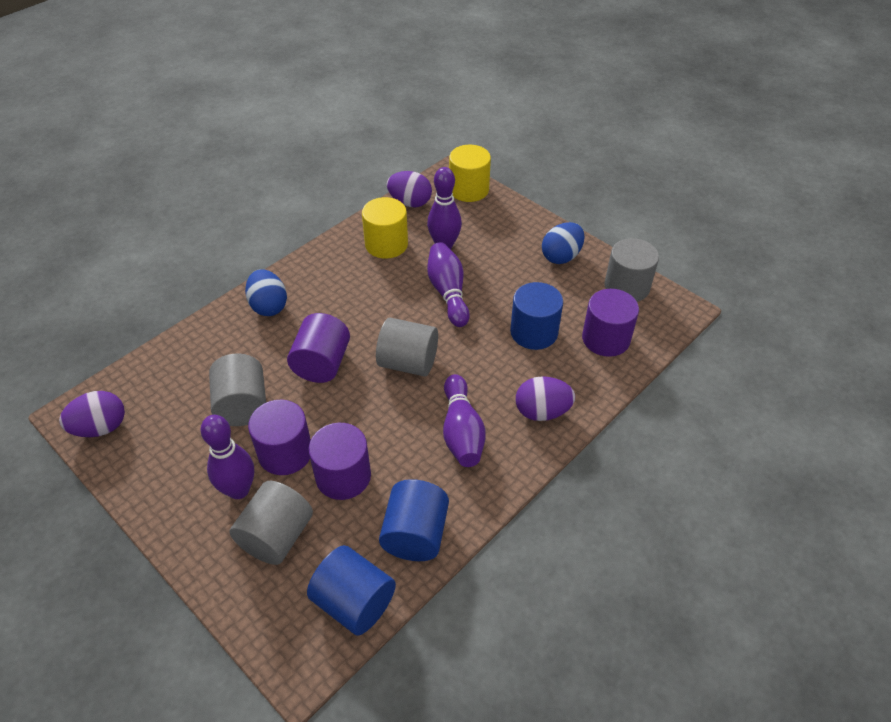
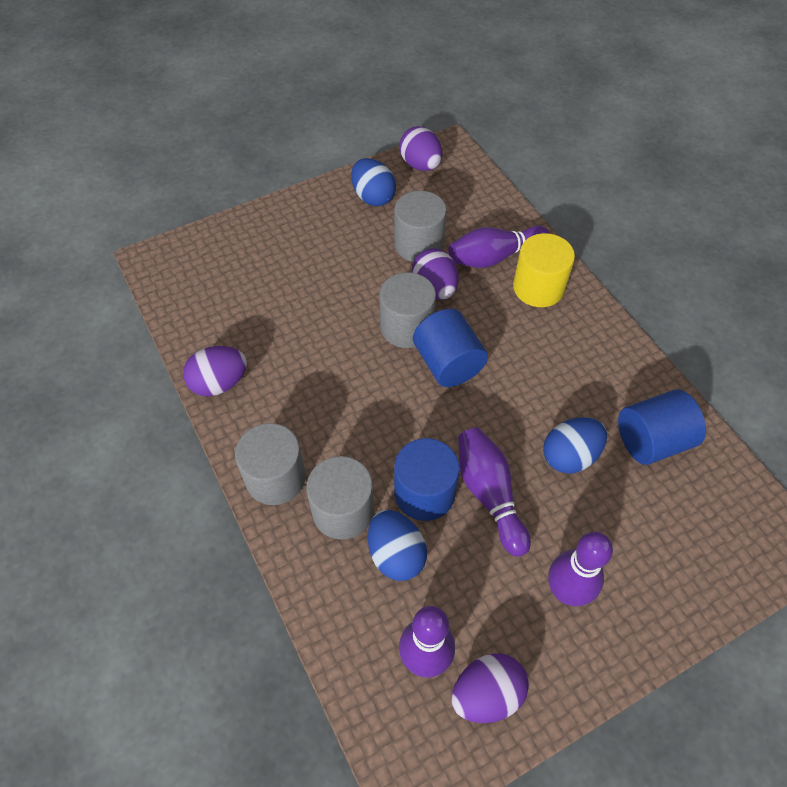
blue egg: 2 -> 3
purple cylinder: 4 -> 0
purple egg: 3 -> 4
yellow cylinder: 2 -> 1

